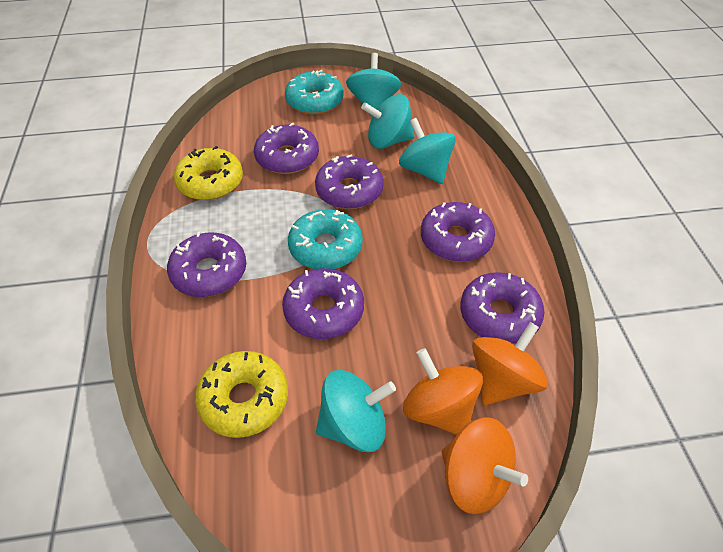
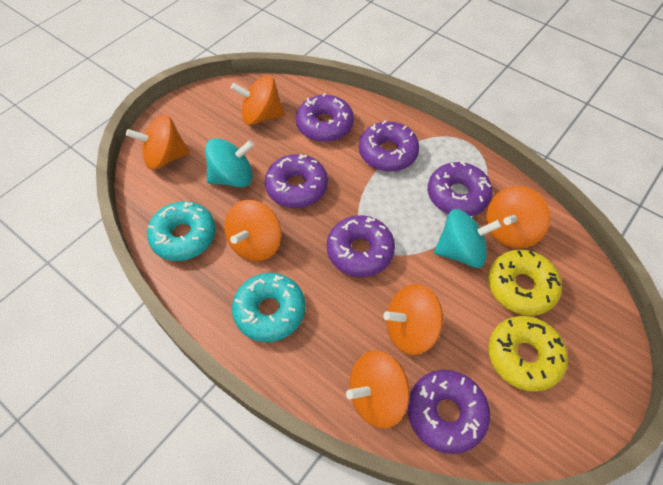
orange spinning top: 3 -> 6
turquoise spinning top: 4 -> 2

